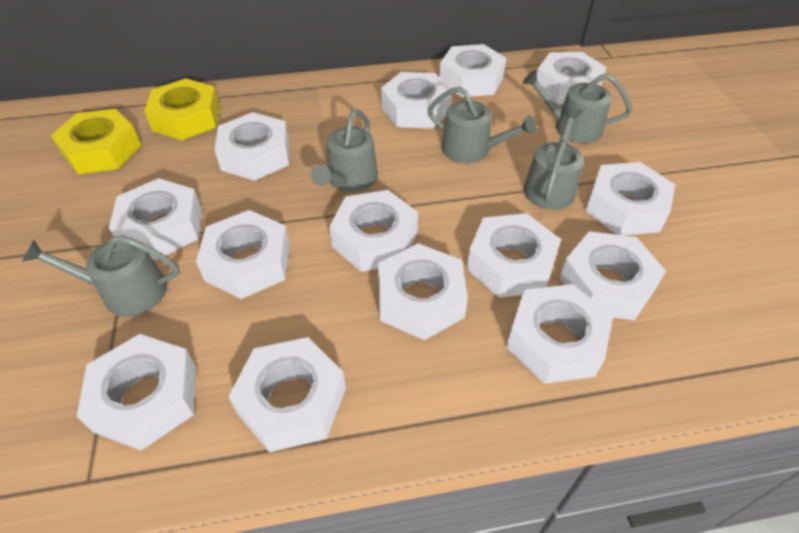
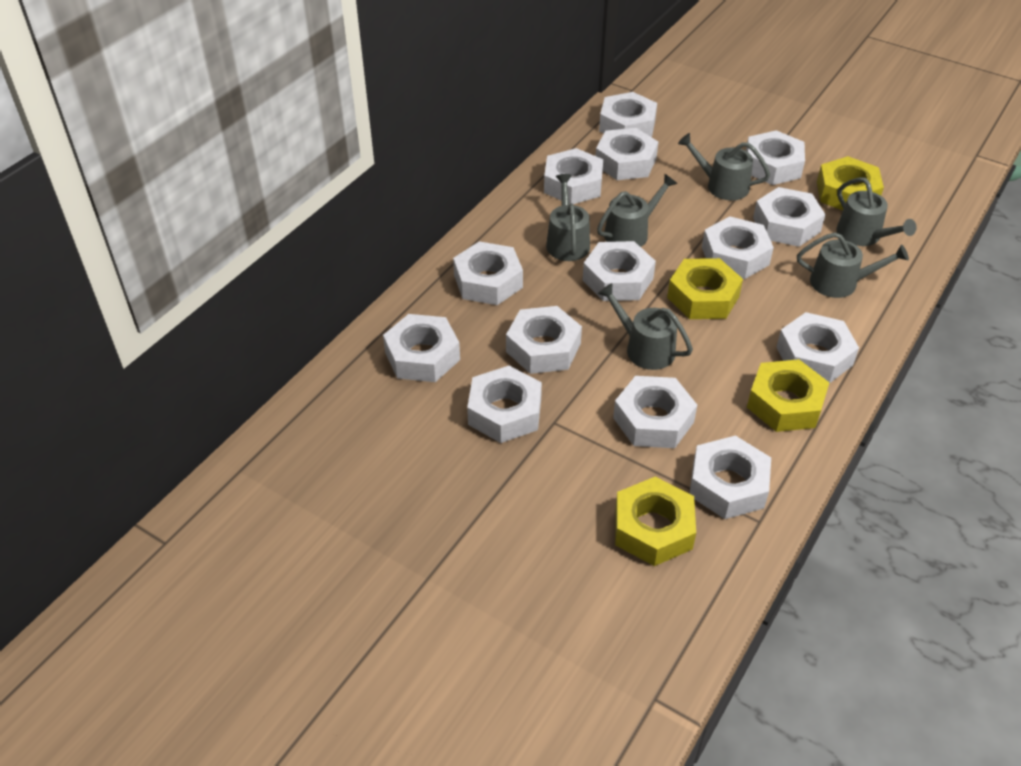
grey watering can: 5 -> 6
yellow nut: 2 -> 4

